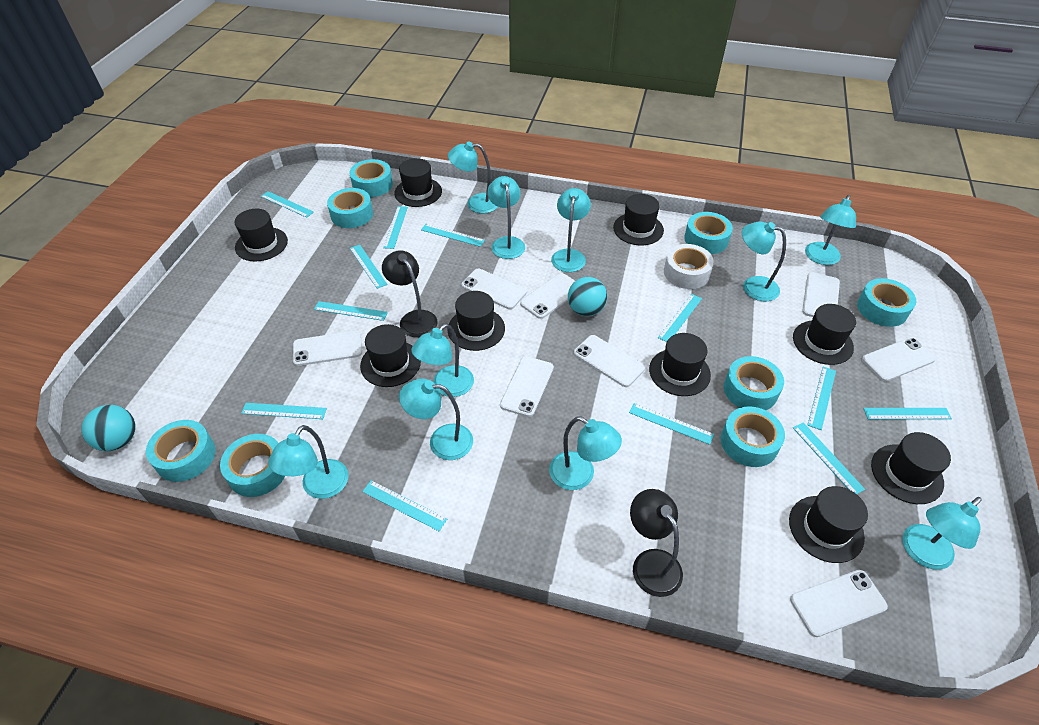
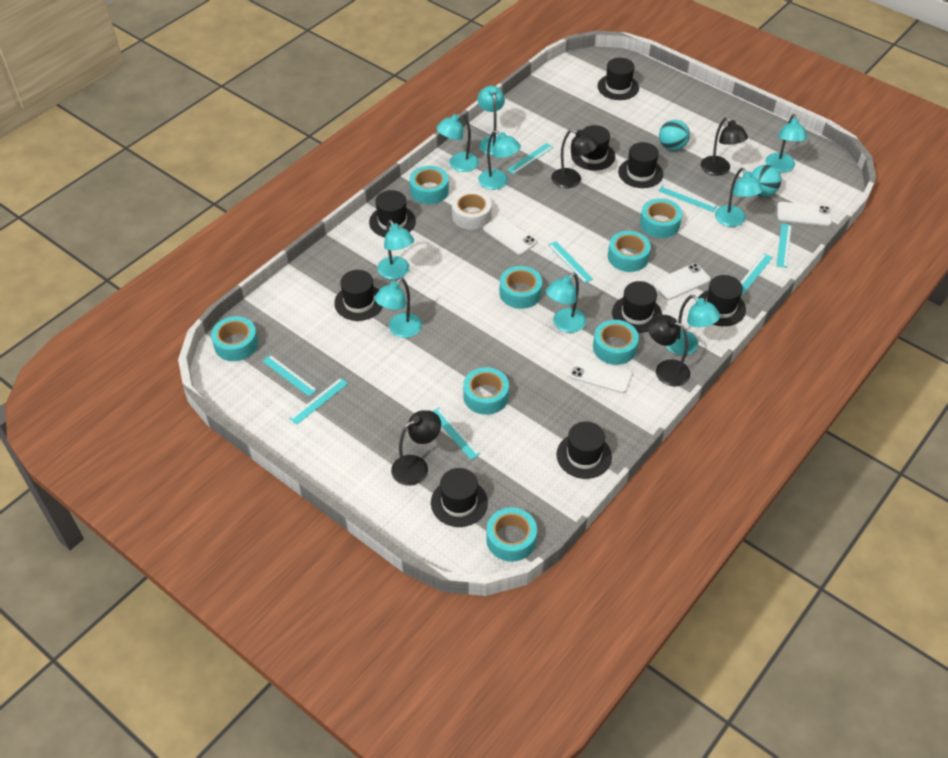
black lamp: 2 -> 4
turquoise lamp: 10 -> 9
turquoise ruler: 12 -> 8
white phone: 8 -> 4

